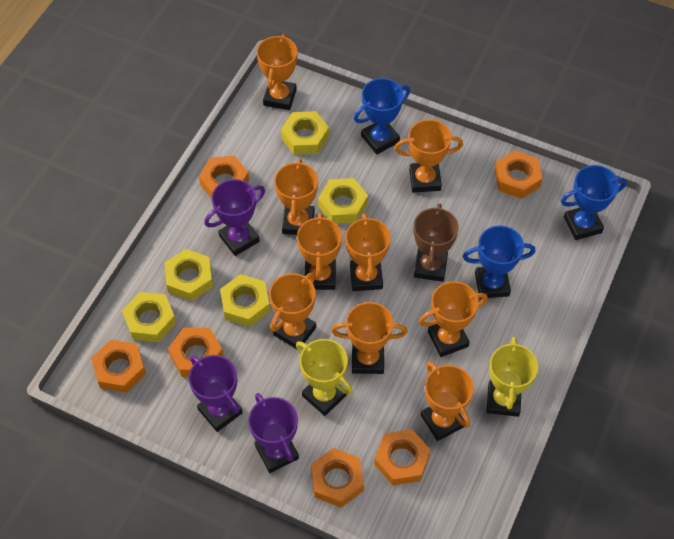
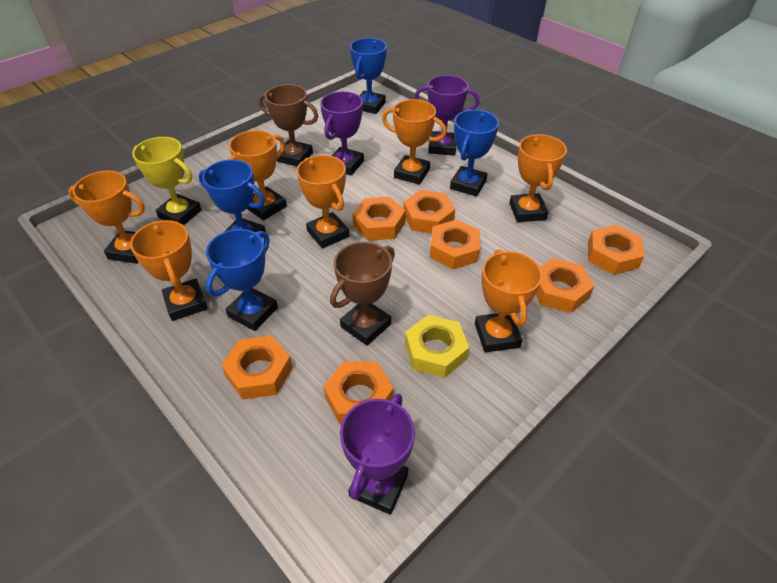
blue trophy: 3 -> 4
brown trophy: 1 -> 2
orange nut: 6 -> 7
orange trophy: 9 -> 7
yellow nut: 5 -> 1
yellow trophy: 2 -> 1

